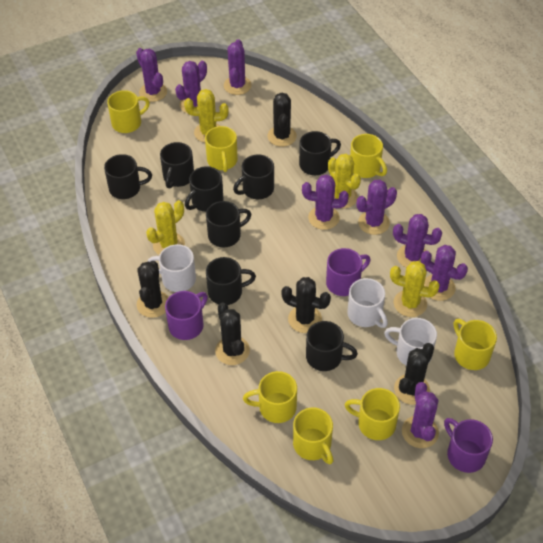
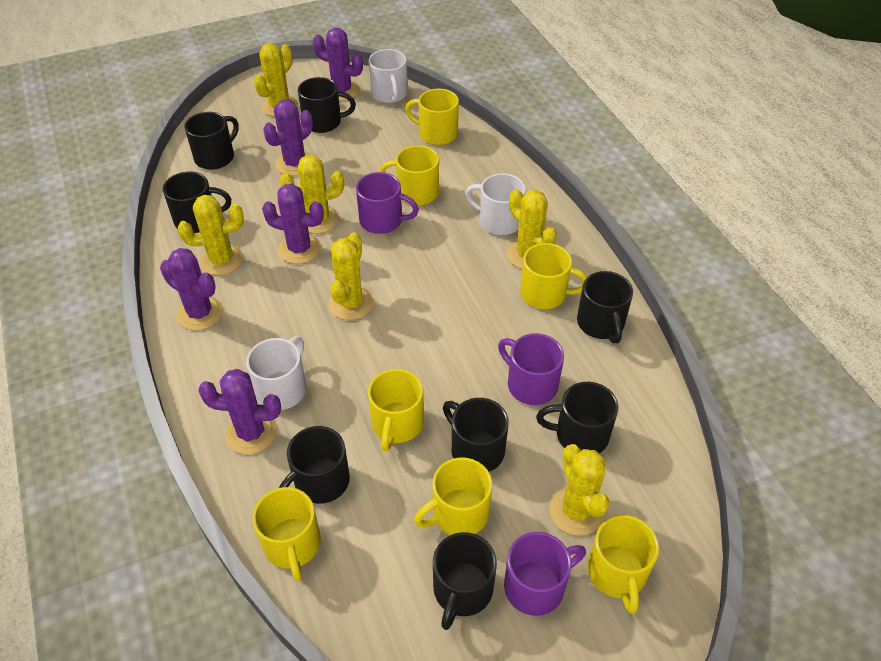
black cactus: 5 -> 0
purple cactus: 8 -> 5
yellow cactus: 4 -> 6

